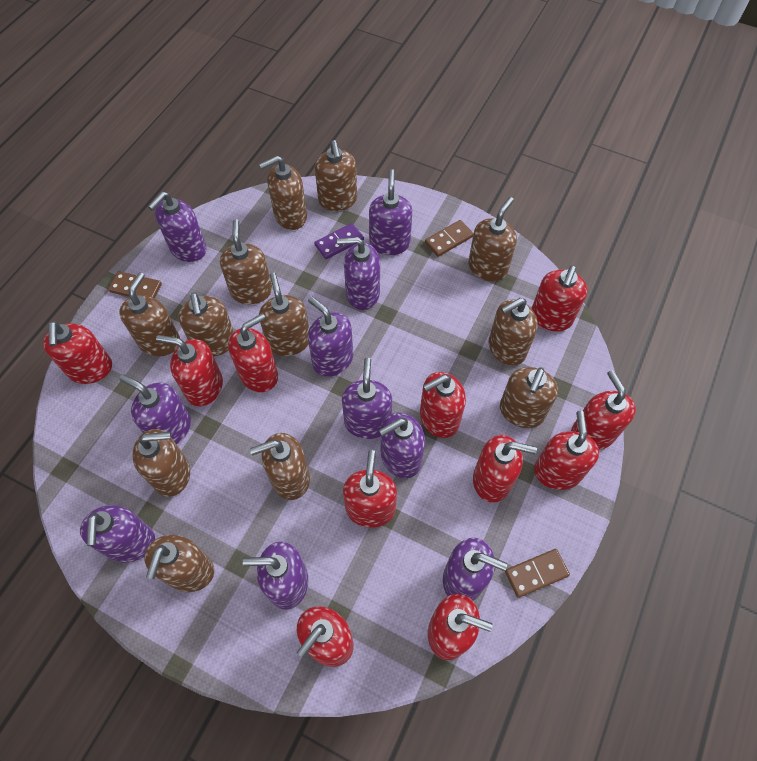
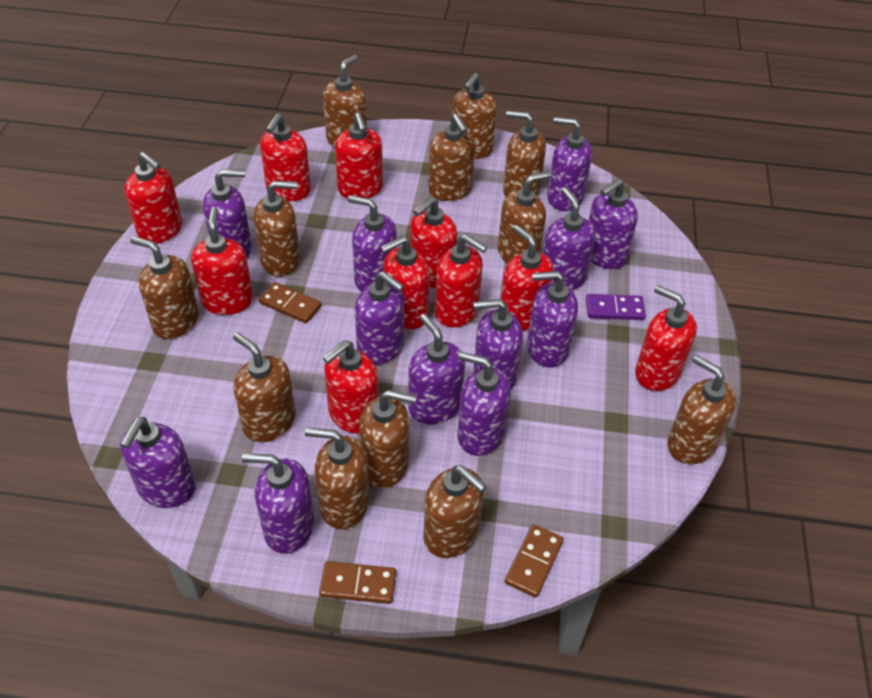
purple soap dispenser: 10 -> 12
red soap dispenser: 11 -> 10

